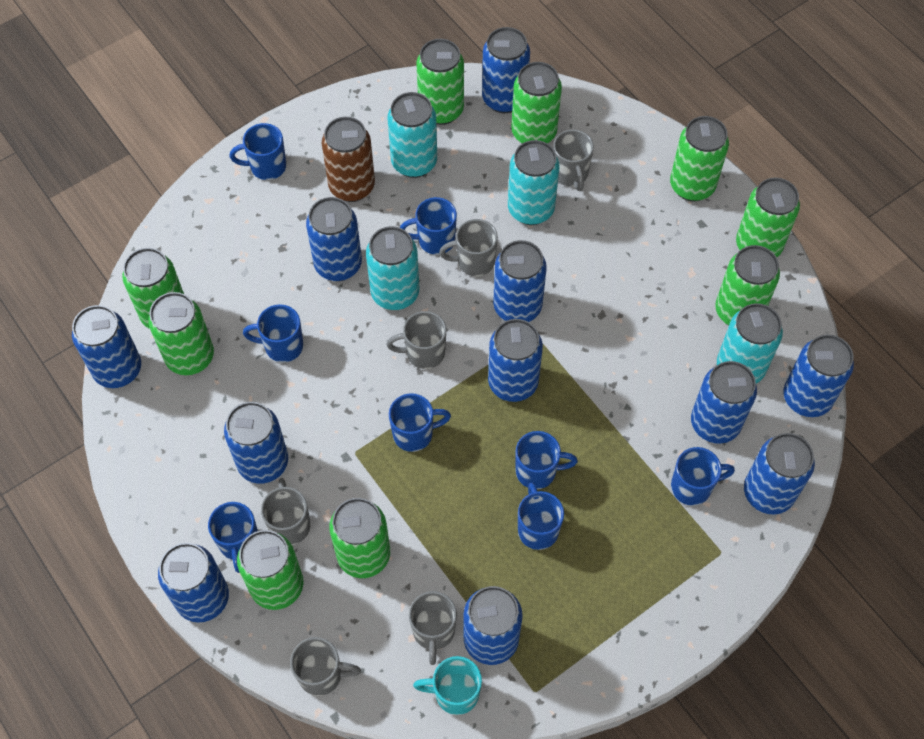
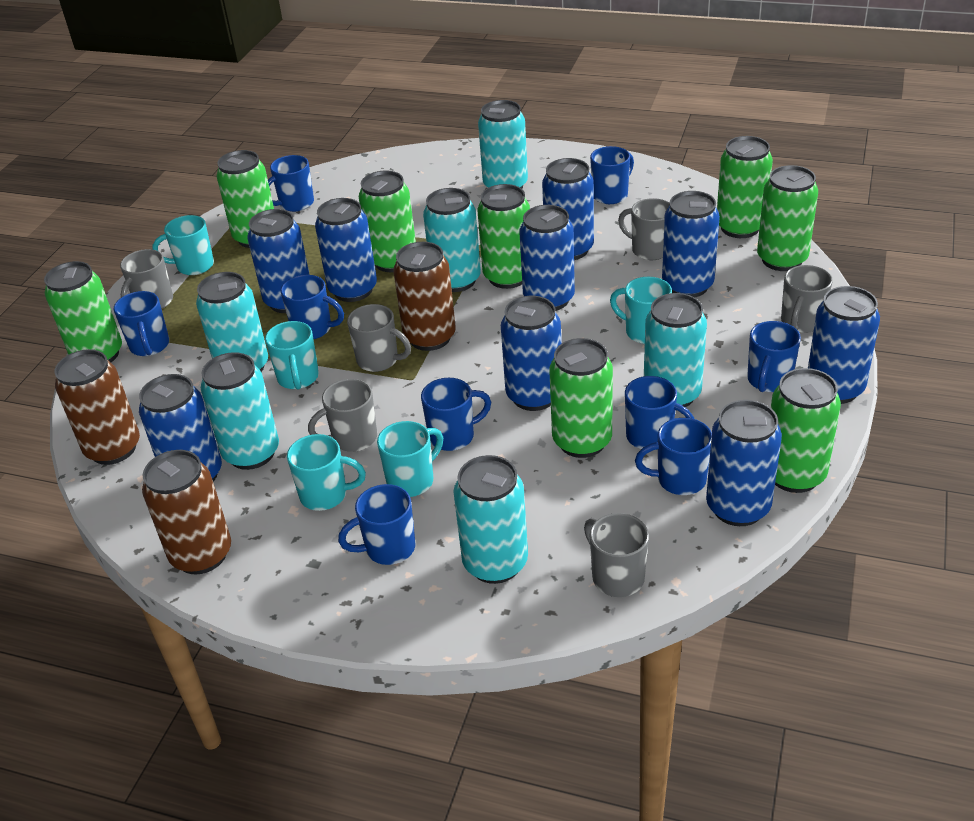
blue can: 11 -> 9
blue mug: 8 -> 9
brown can: 1 -> 3
green can: 9 -> 8
turquoise can: 4 -> 6
turquoise mug: 1 -> 5

